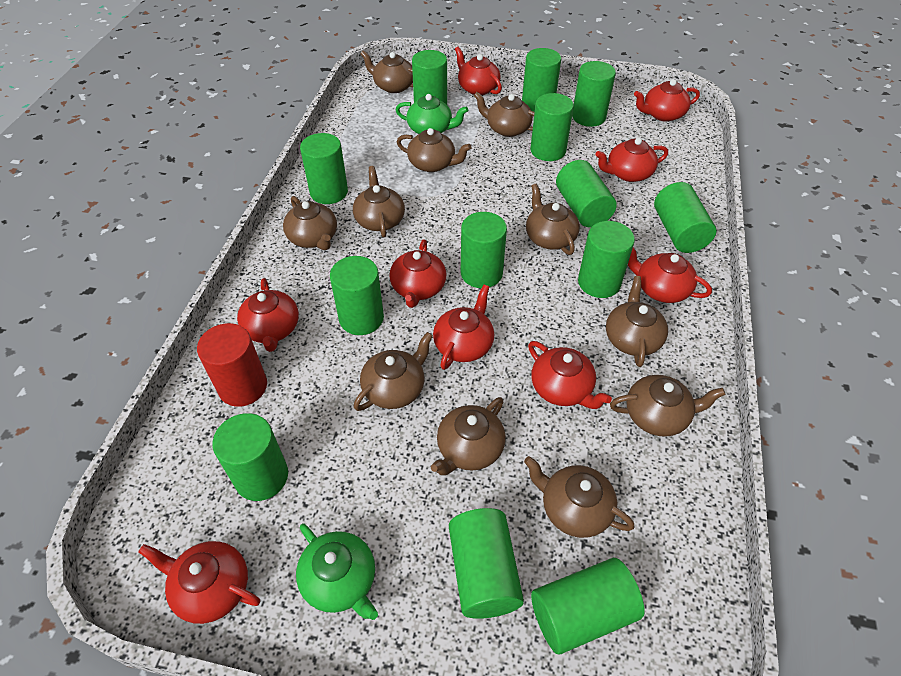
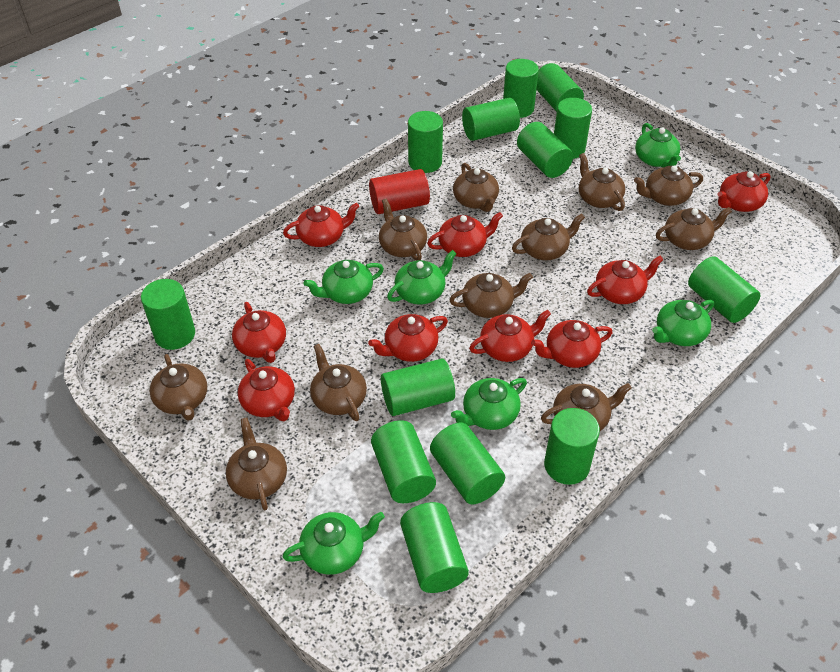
green teapot: 2 -> 6

